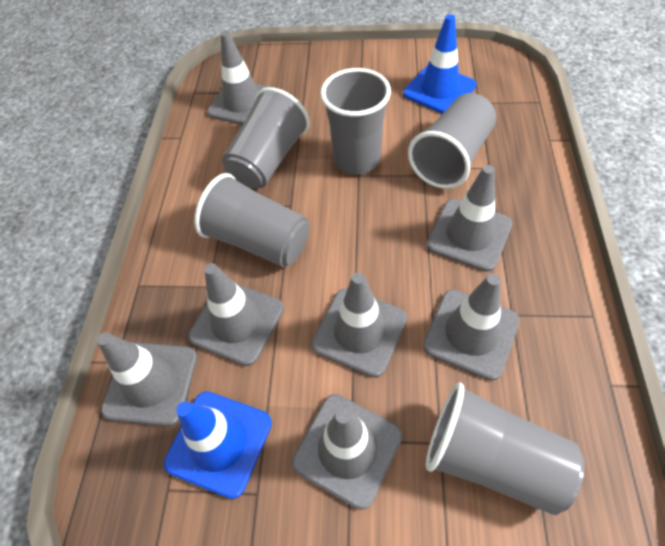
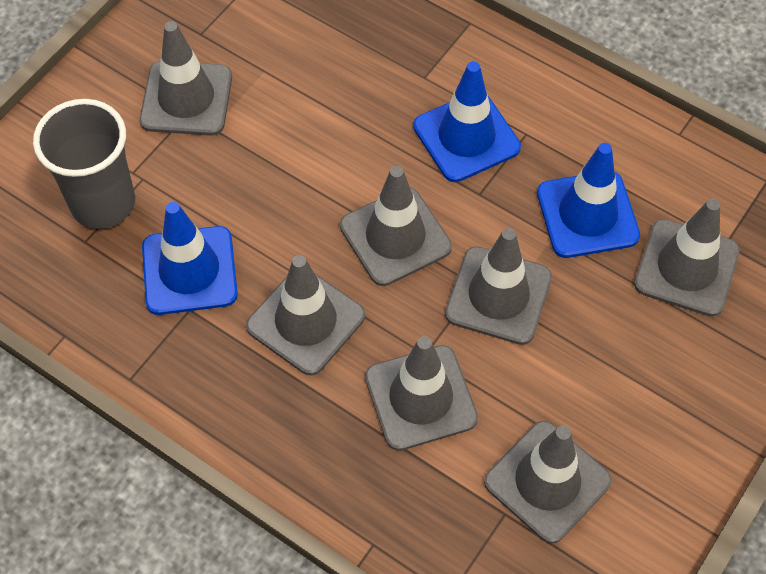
blue traffic cone: 2 -> 3
grey cup: 5 -> 1

